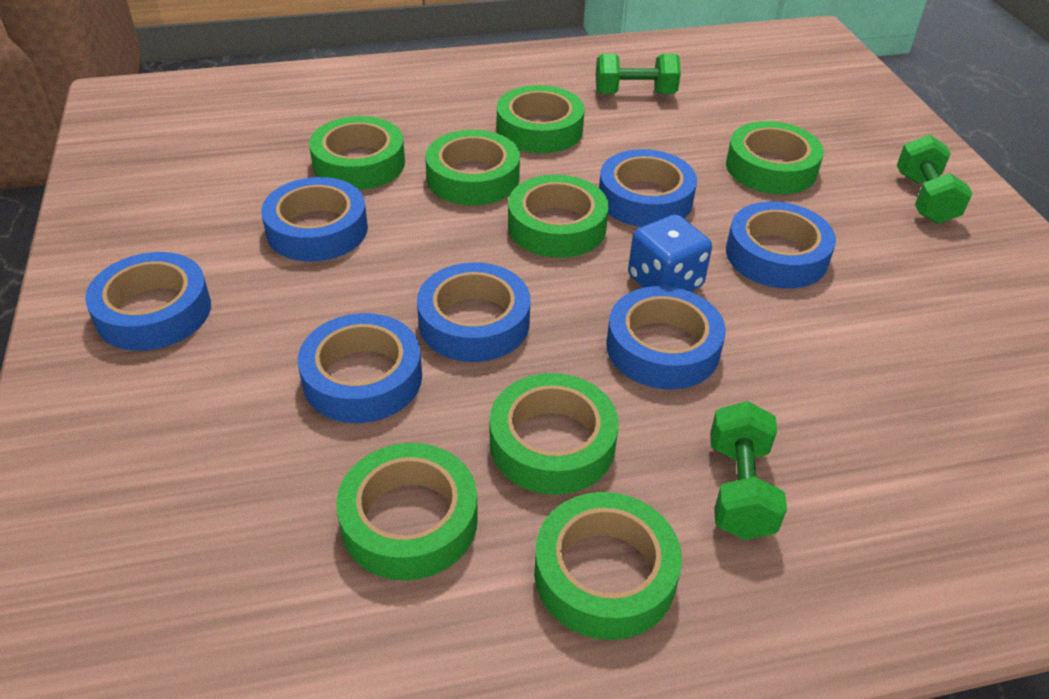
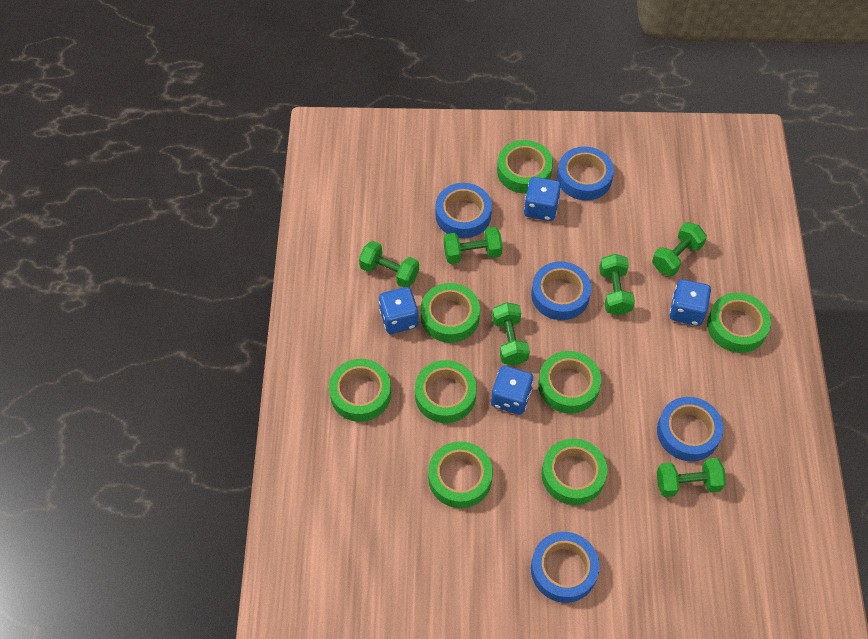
blue dice: 1 -> 4
blue tape: 7 -> 5
green dumbbell: 3 -> 6

